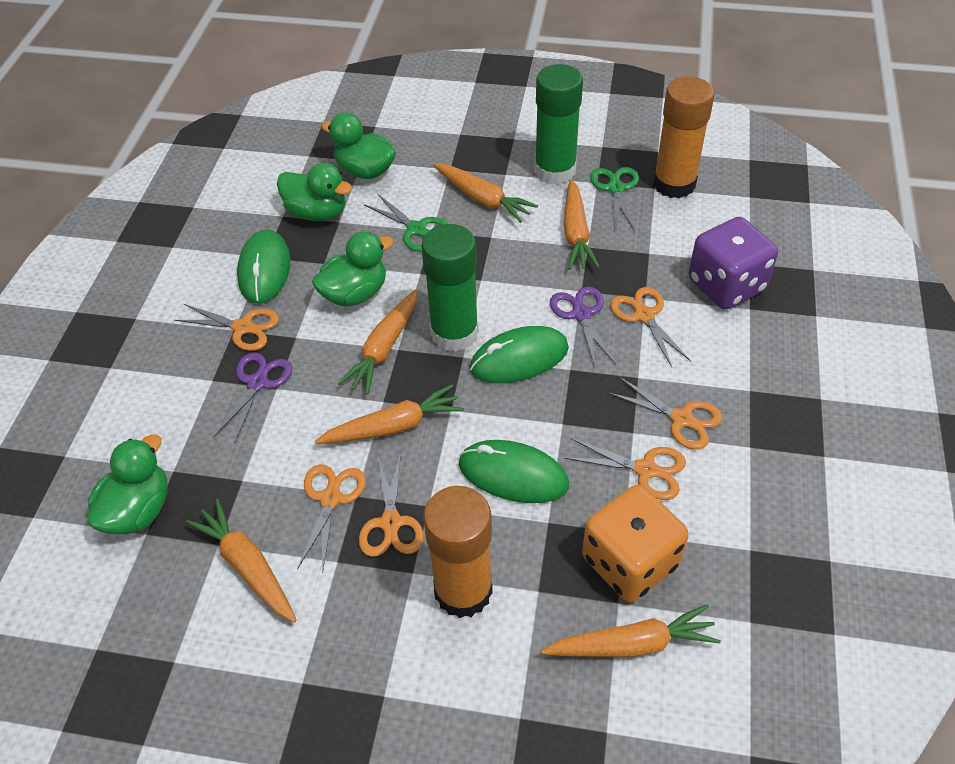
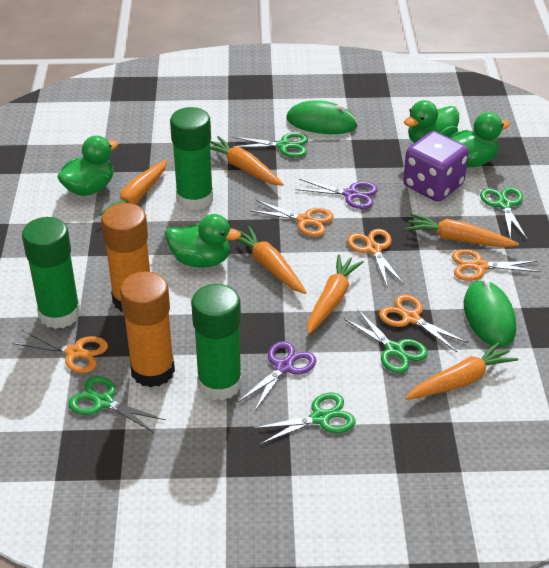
green glue stick: 2 -> 3
green mouse: 3 -> 2
green scissors: 2 -> 5
orange dice: 1 -> 0
orange scissors: 6 -> 5

